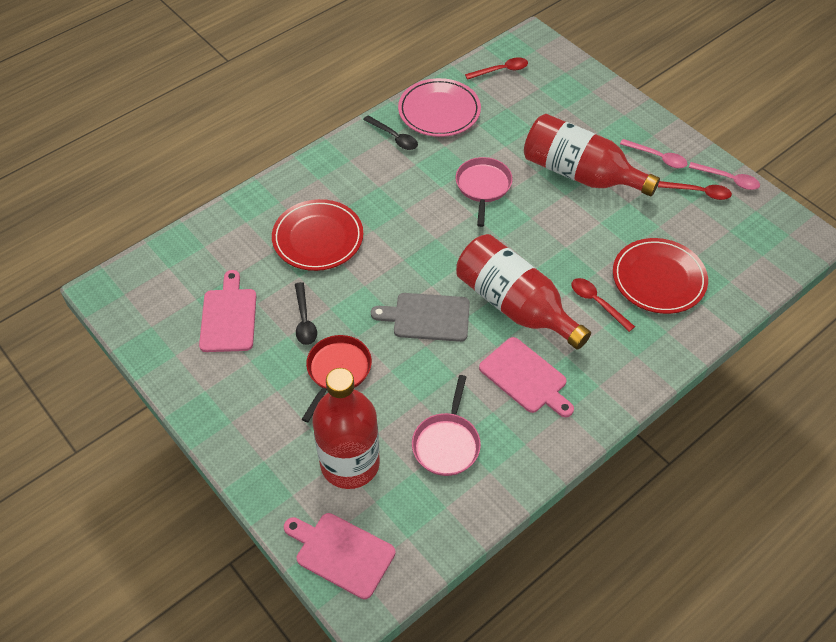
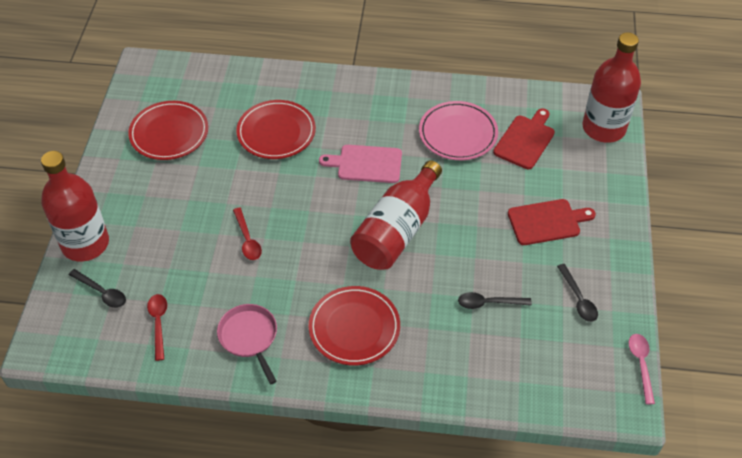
black spoon: 2 -> 3
grey cutting board: 1 -> 0
pink cutting board: 3 -> 1
pink pan: 2 -> 1
pink spoon: 2 -> 1
red cutting board: 0 -> 2
red pan: 1 -> 0
red plate: 2 -> 3
red spoon: 3 -> 2

